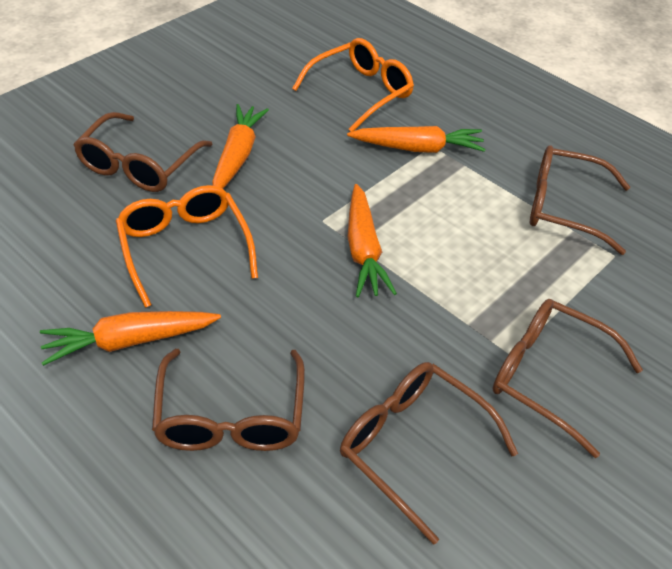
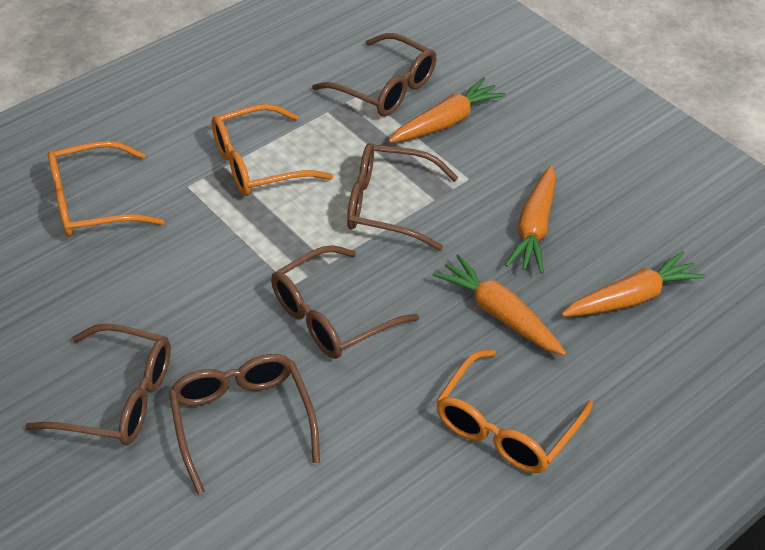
orange glasses: 2 -> 3

